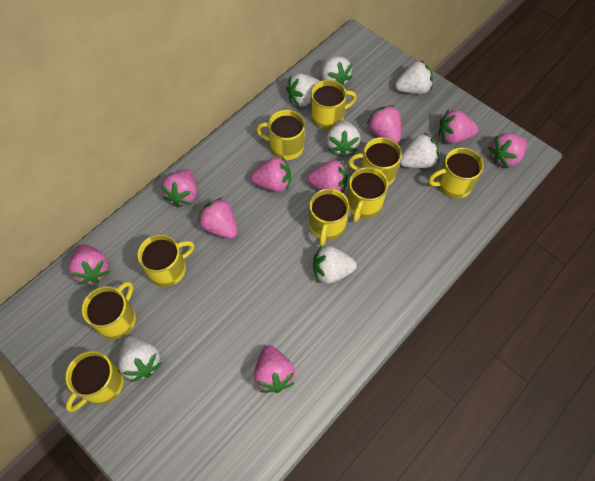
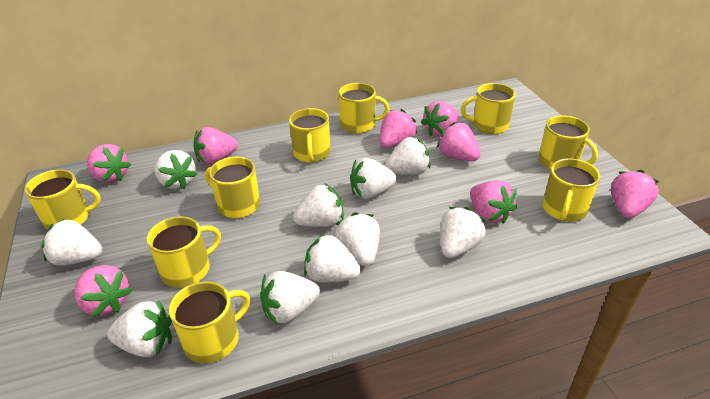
pink strawberry: 9 -> 8
white strawberry: 7 -> 10

